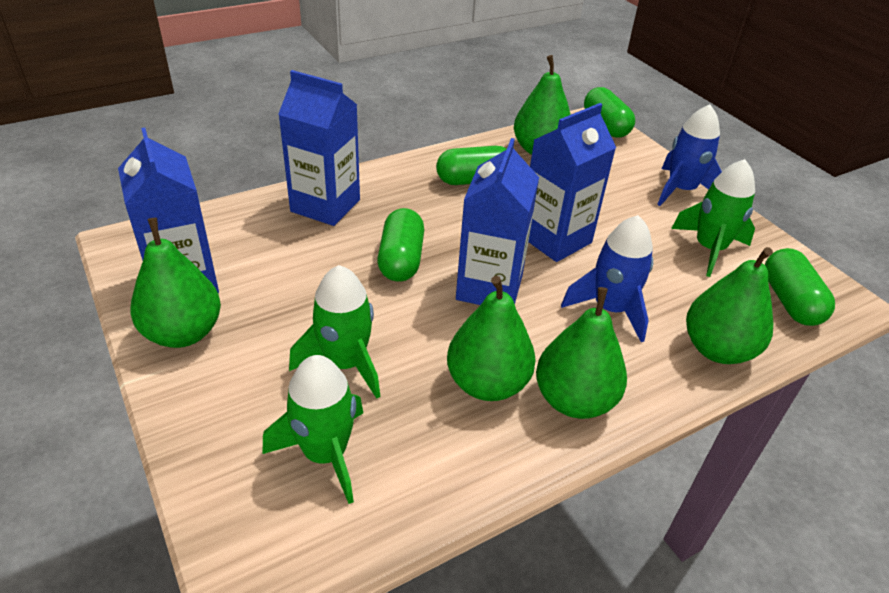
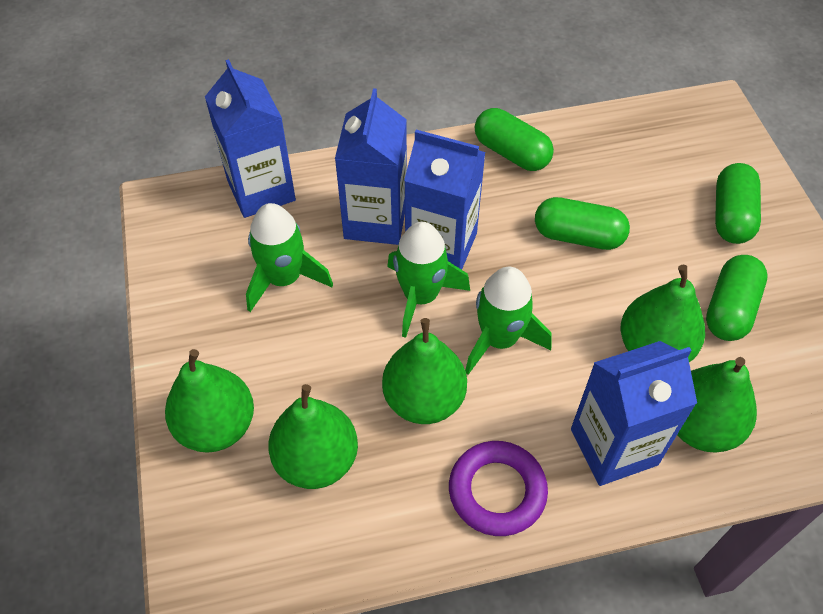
blue rocket: 2 -> 0
purple ring: 0 -> 1

